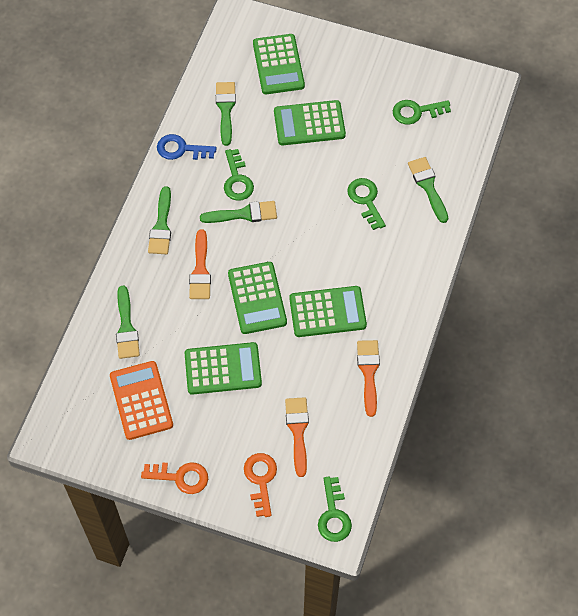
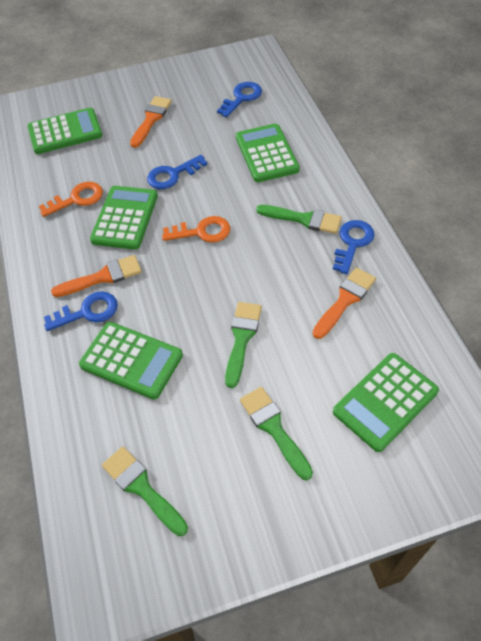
blue key: 1 -> 4
green brush: 5 -> 4
green key: 4 -> 0
orange calculator: 1 -> 0

